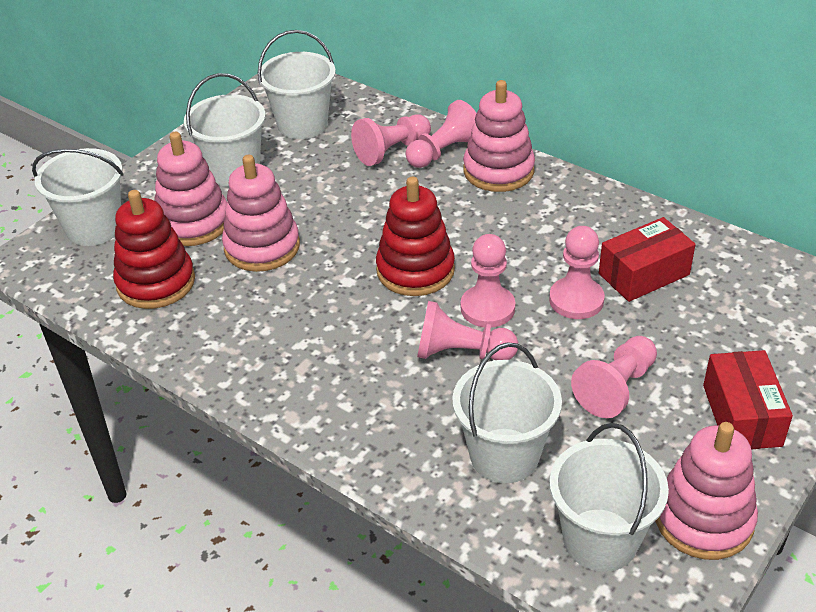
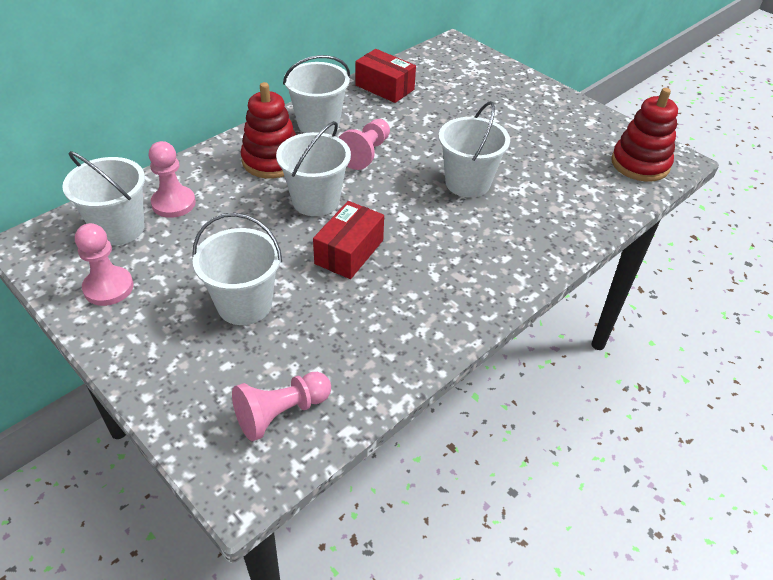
pink pawn: 6 -> 4
pink stacking toy: 4 -> 0

